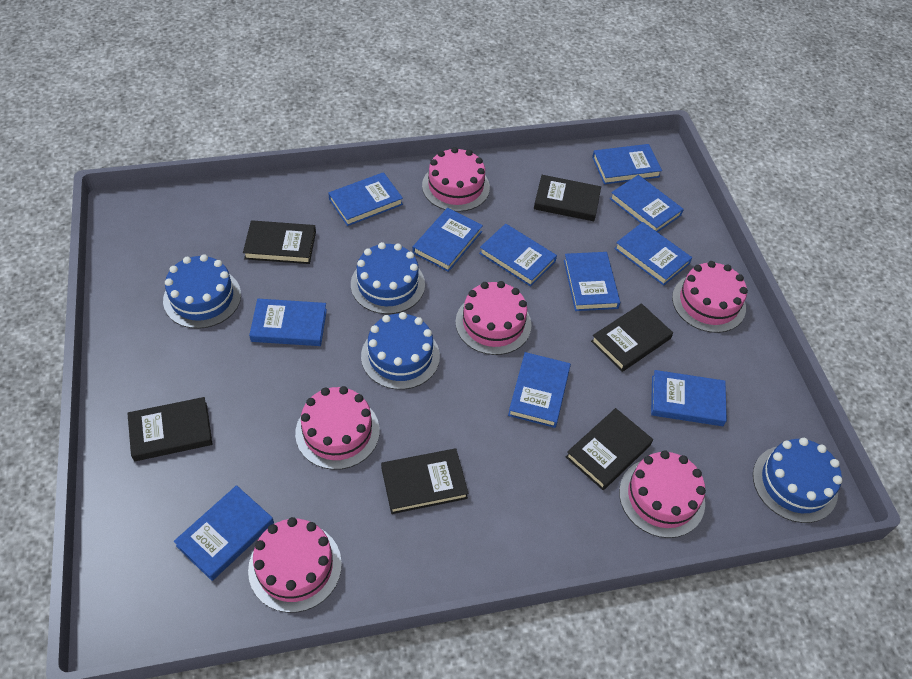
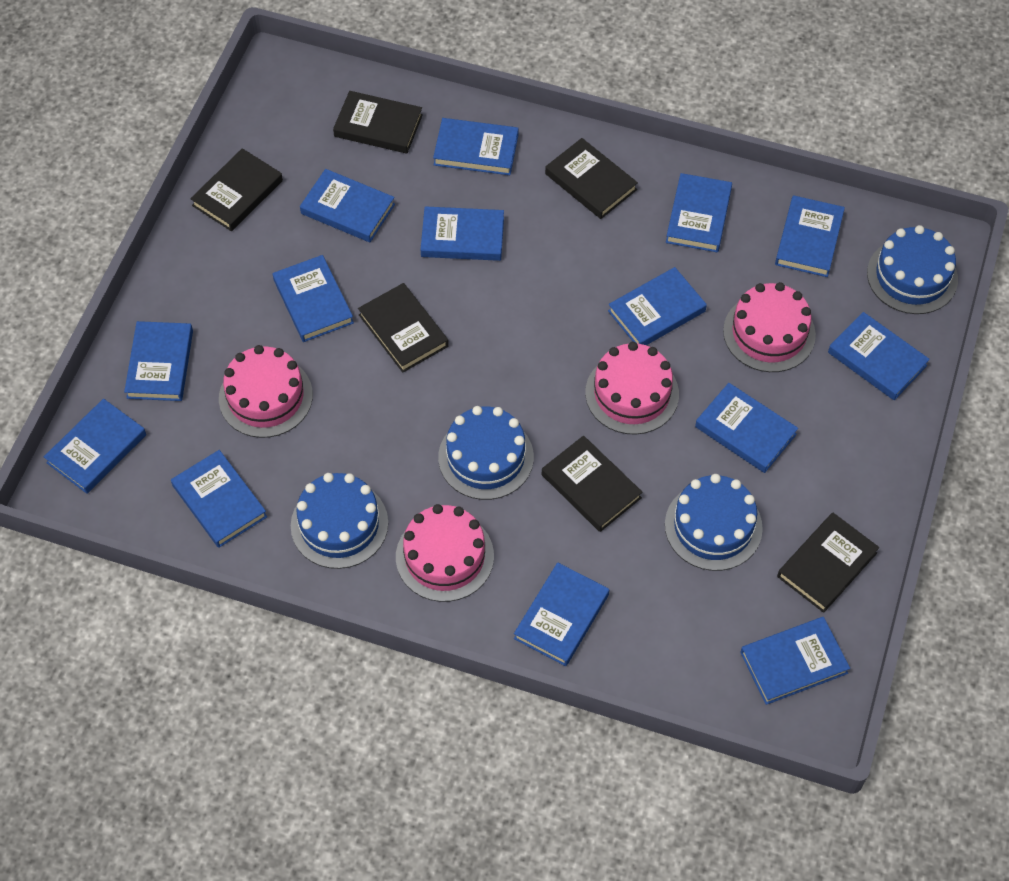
blue book: 11 -> 14
pink cake: 6 -> 4

